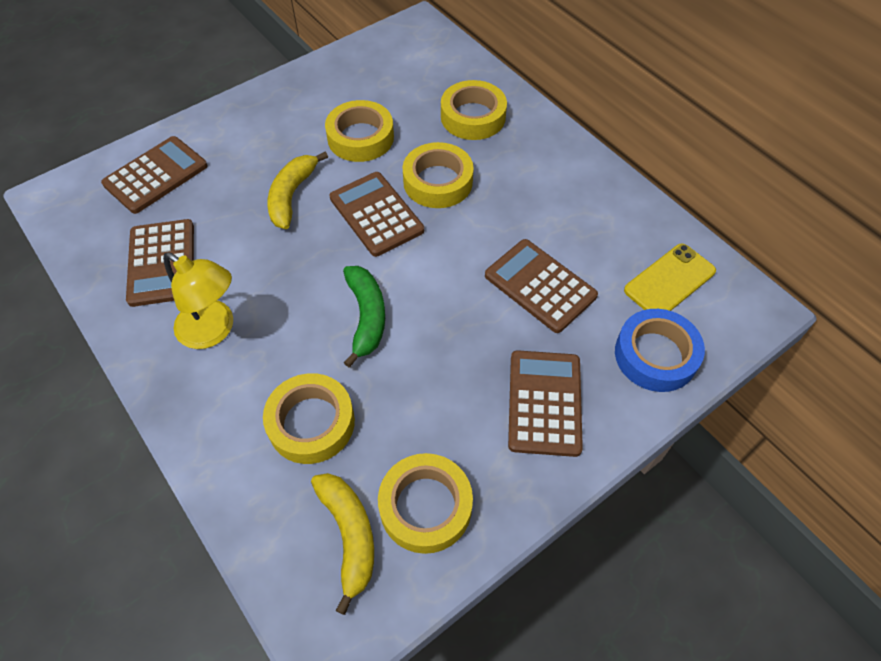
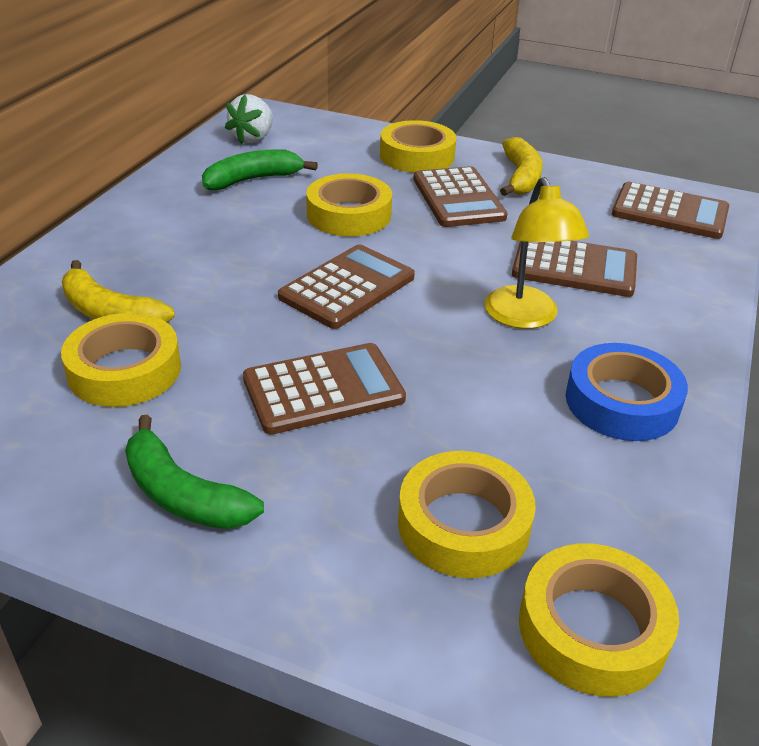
green banana: 1 -> 2
white strawberry: 0 -> 1
yellow phone: 1 -> 0

